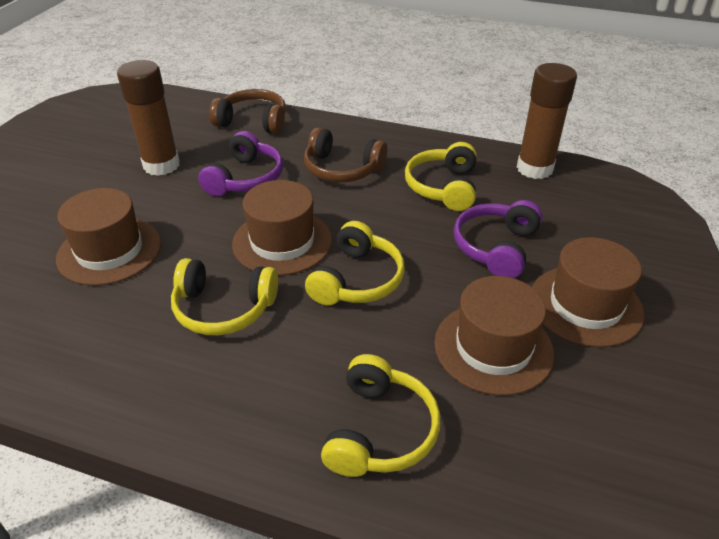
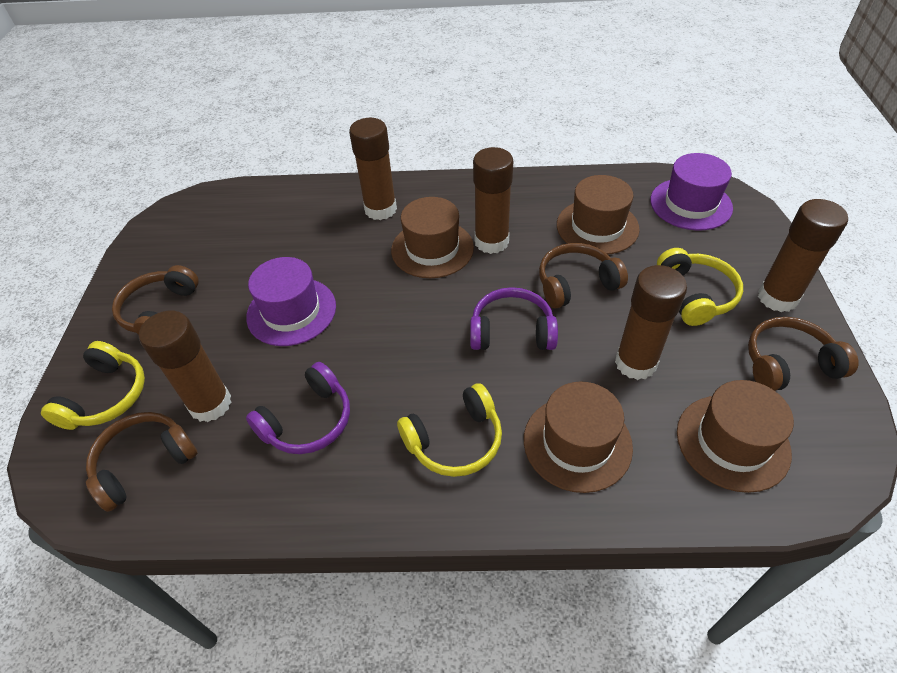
brown glue stick: 2 -> 5
brown headphones: 2 -> 4
purple hat: 0 -> 2
yellow headphones: 4 -> 3

